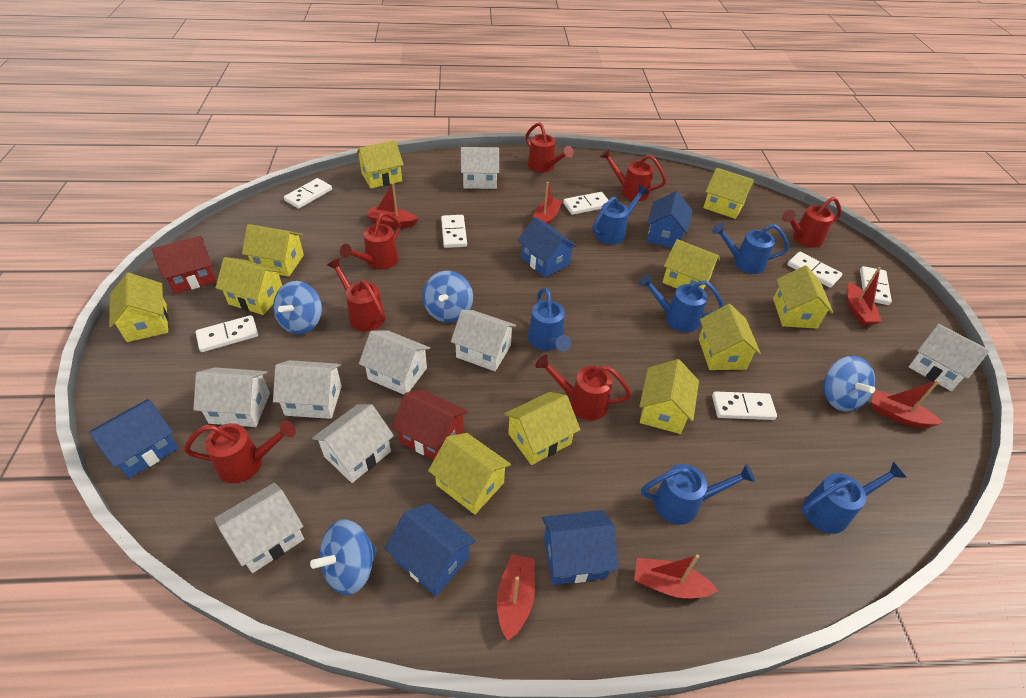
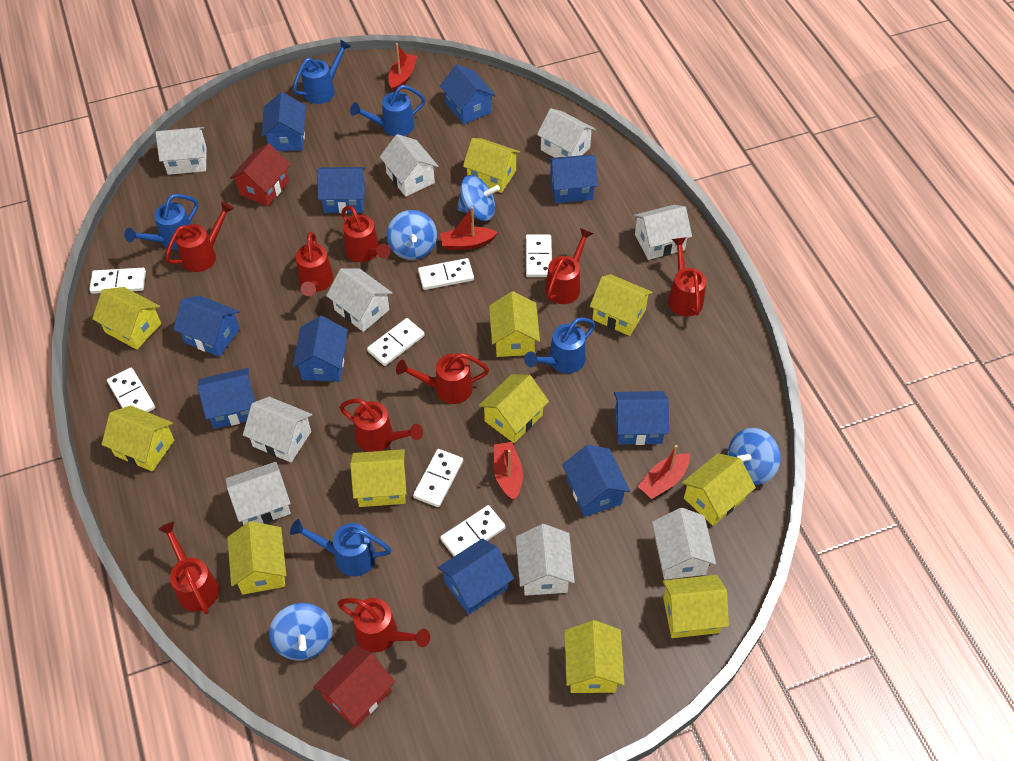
blue house: 5 -> 10
blue watering can: 6 -> 5
red boat: 6 -> 4
red watering can: 7 -> 9
white house: 8 -> 9

